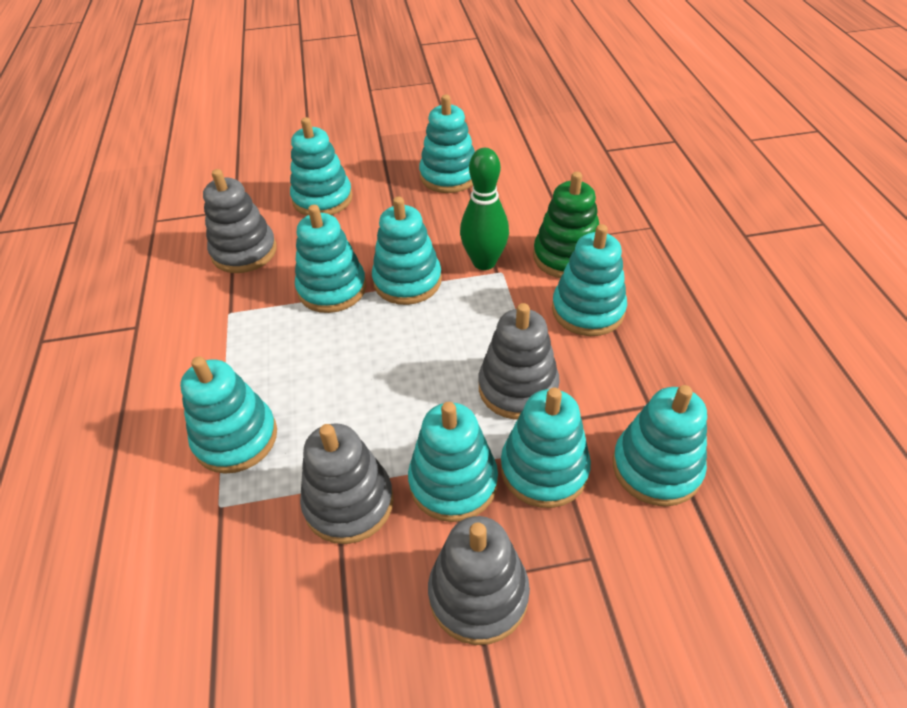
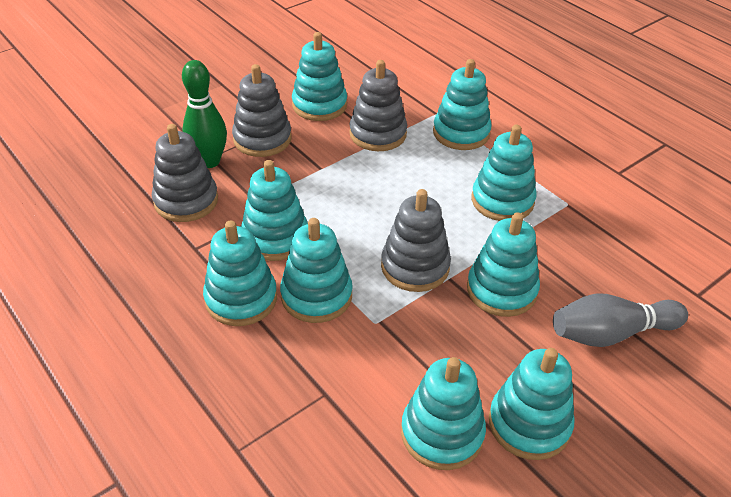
green stacking toy: 1 -> 0
grey bowling pin: 0 -> 1

